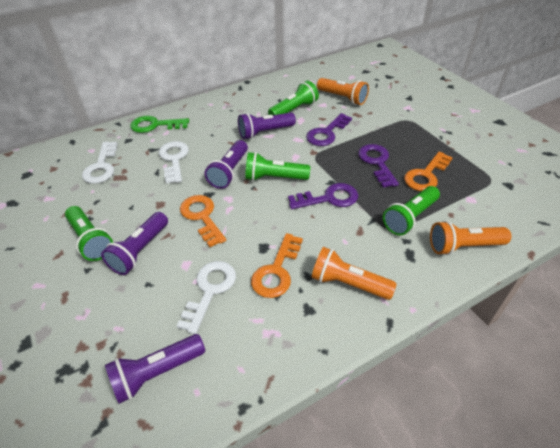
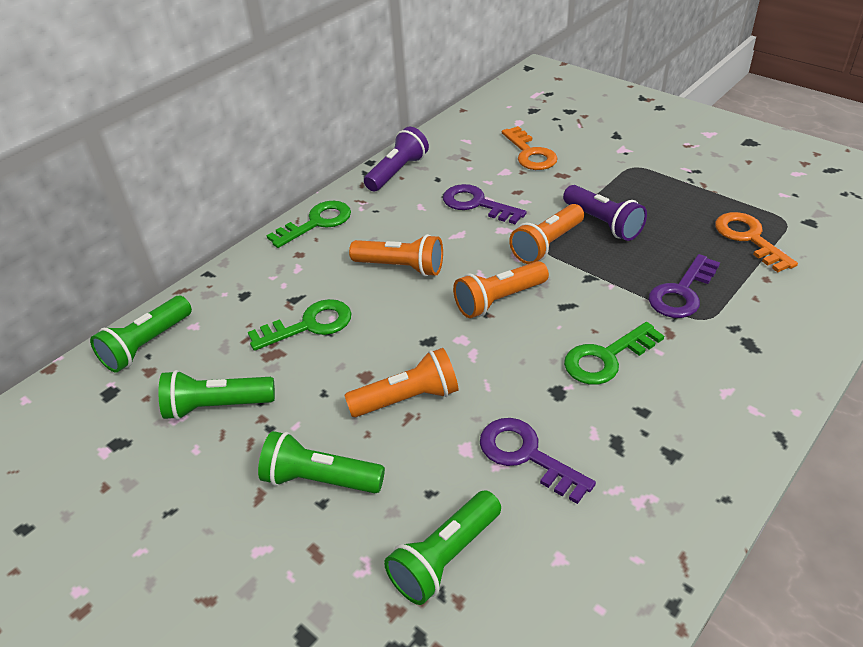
green key: 1 -> 3
orange flashlight: 3 -> 4
orange key: 3 -> 2
purple flashlight: 4 -> 2
white key: 3 -> 0

